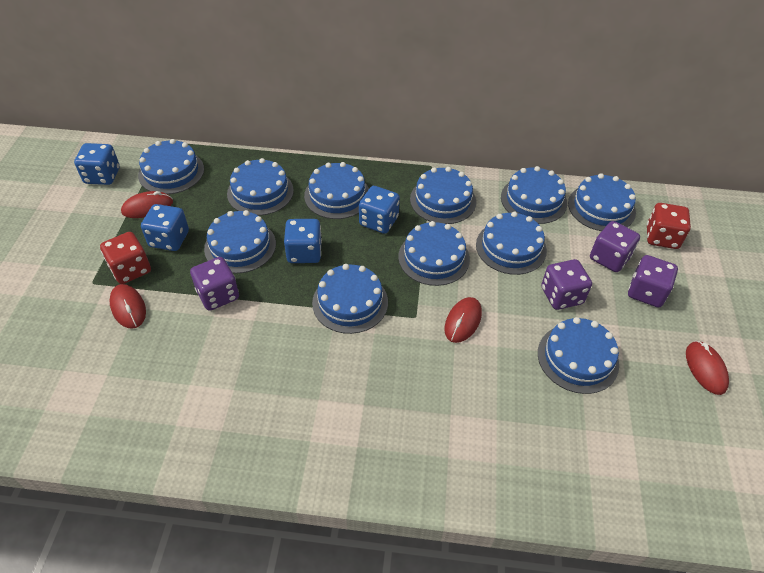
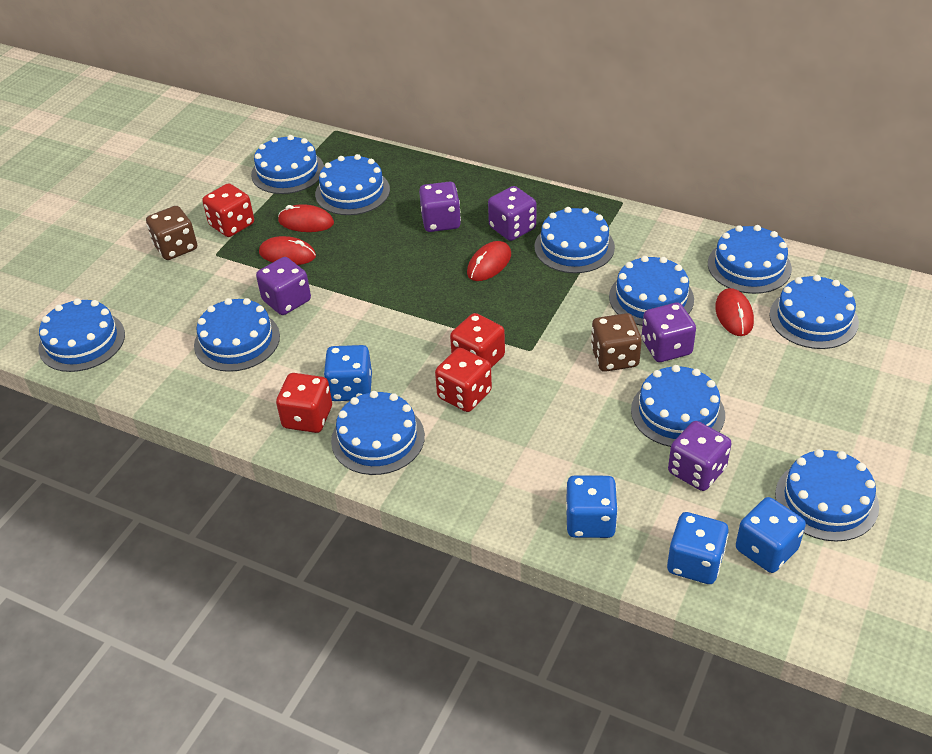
brown dice: 0 -> 2
purple dice: 4 -> 5
red dice: 2 -> 4

